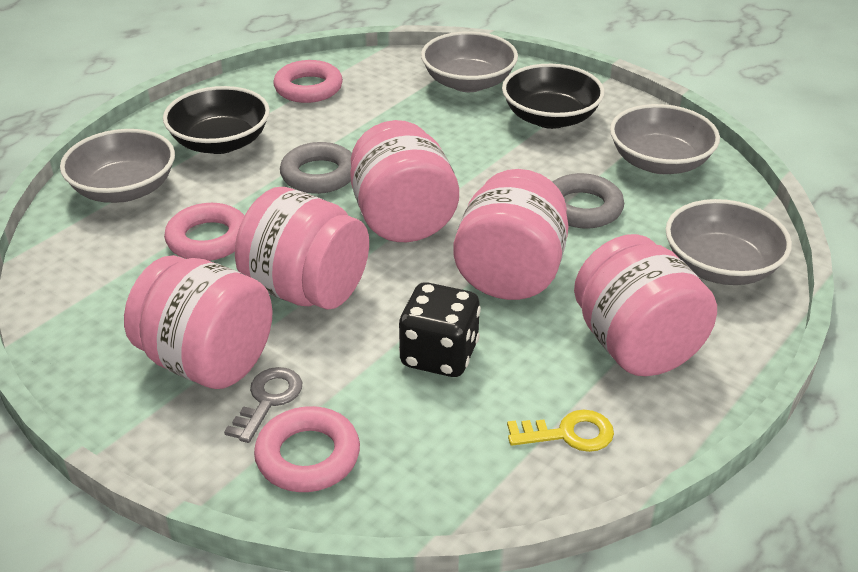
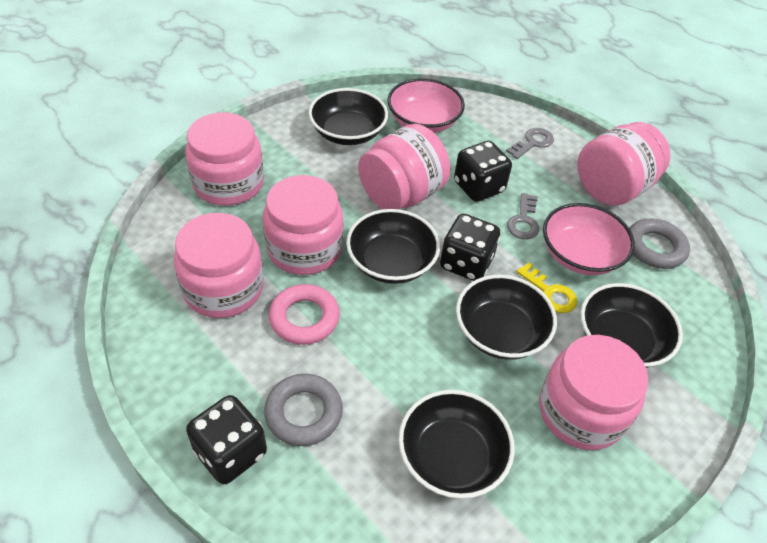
black bowl: 2 -> 5
black dice: 1 -> 3
grey bowl: 4 -> 0
grey key: 1 -> 2
pink bowl: 0 -> 2
pink jar: 5 -> 6
pink ring: 3 -> 1

